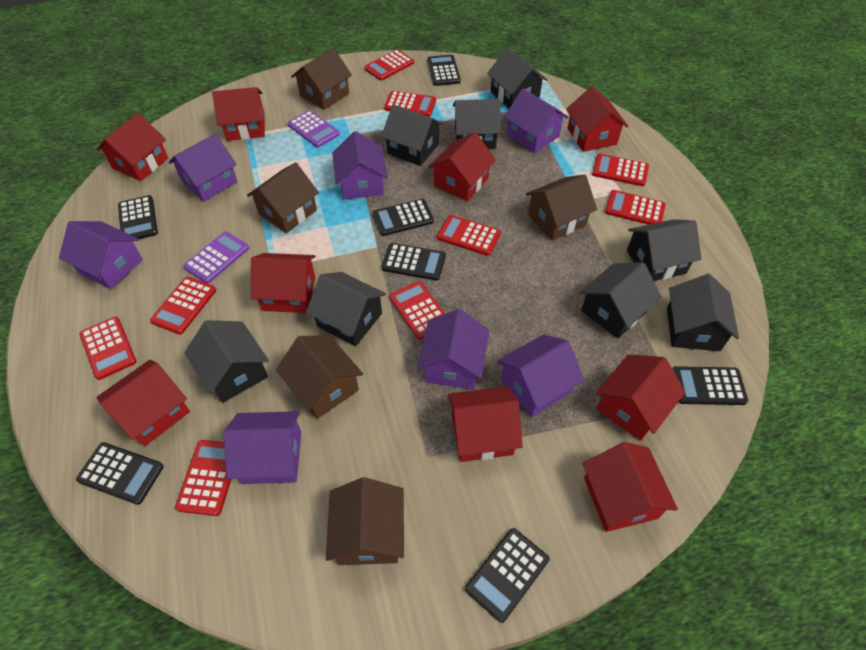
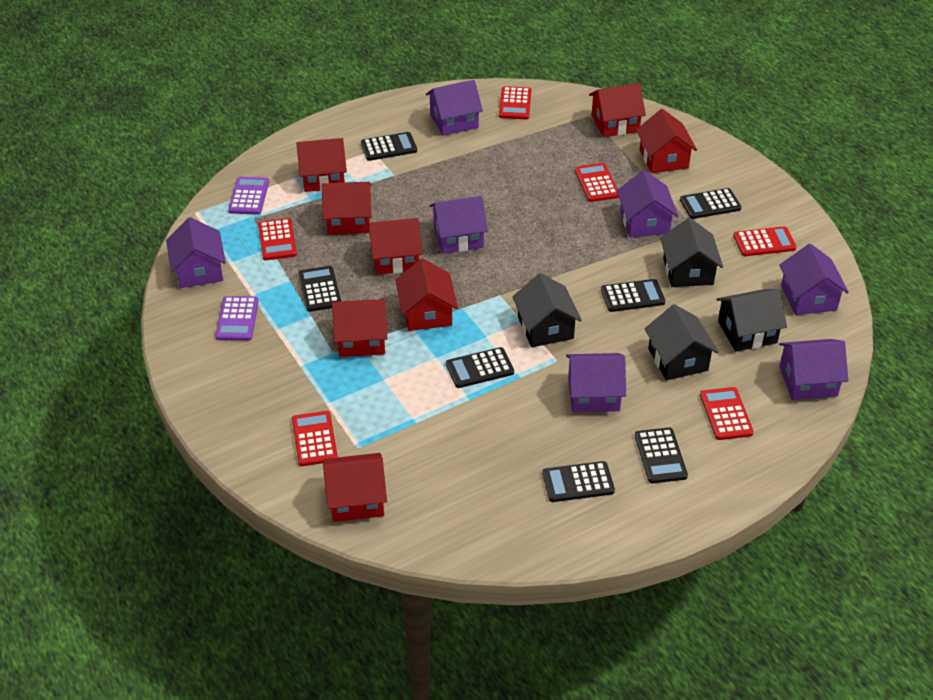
black house: 8 -> 4
brown house: 5 -> 0
red calculator: 9 -> 6
red house: 9 -> 8

